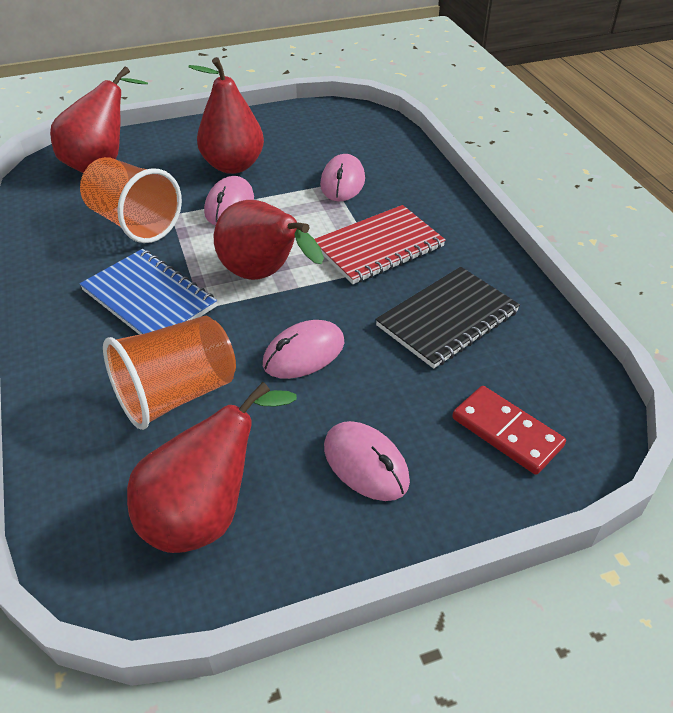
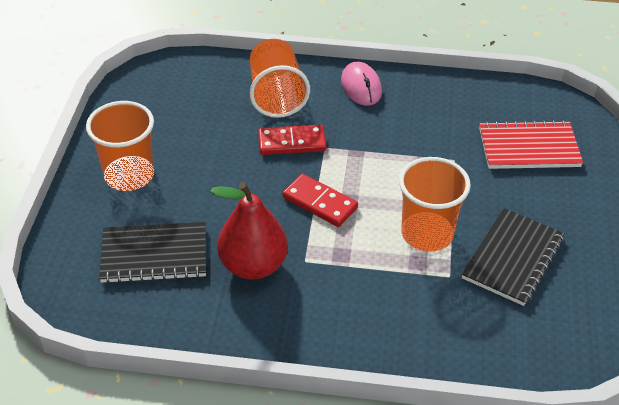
black notebook: 1 -> 2
blue notebook: 1 -> 0
orange cup: 2 -> 3
pink mouse: 4 -> 1
red domino: 1 -> 2
red pear: 4 -> 1

